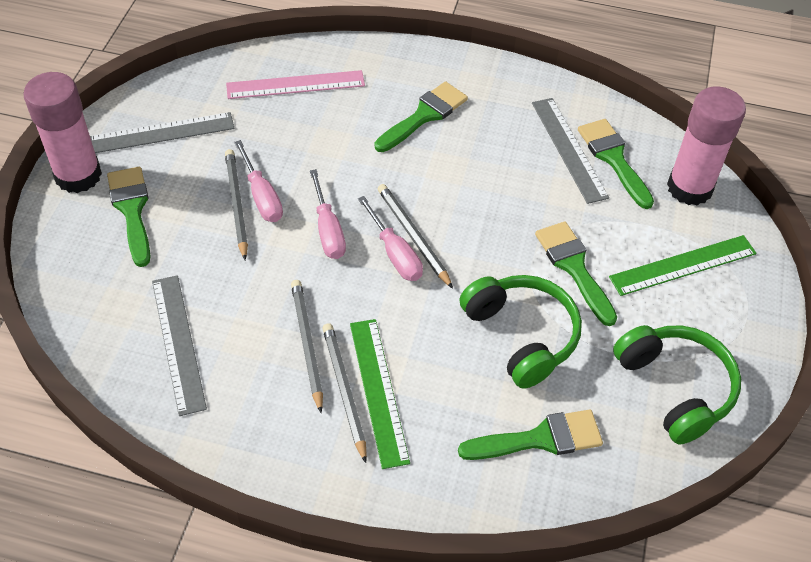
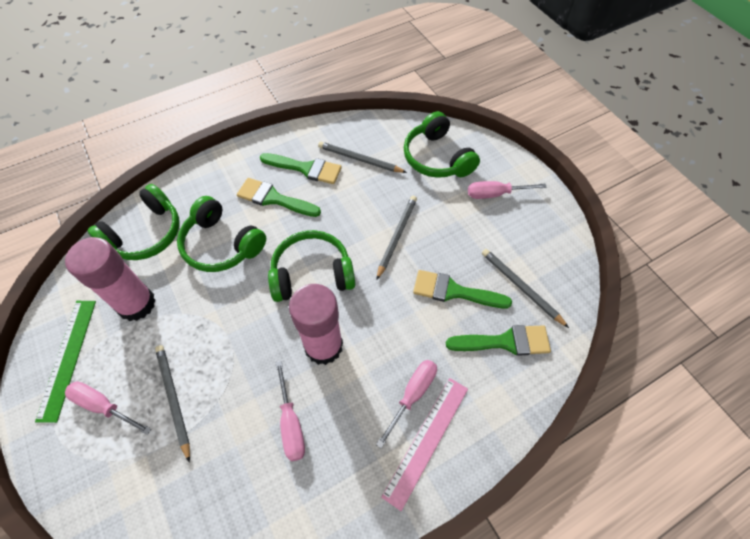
green brush: 5 -> 4
green headphones: 2 -> 4
green ruler: 2 -> 1
grey ruler: 3 -> 0
pink screwdriver: 3 -> 4

